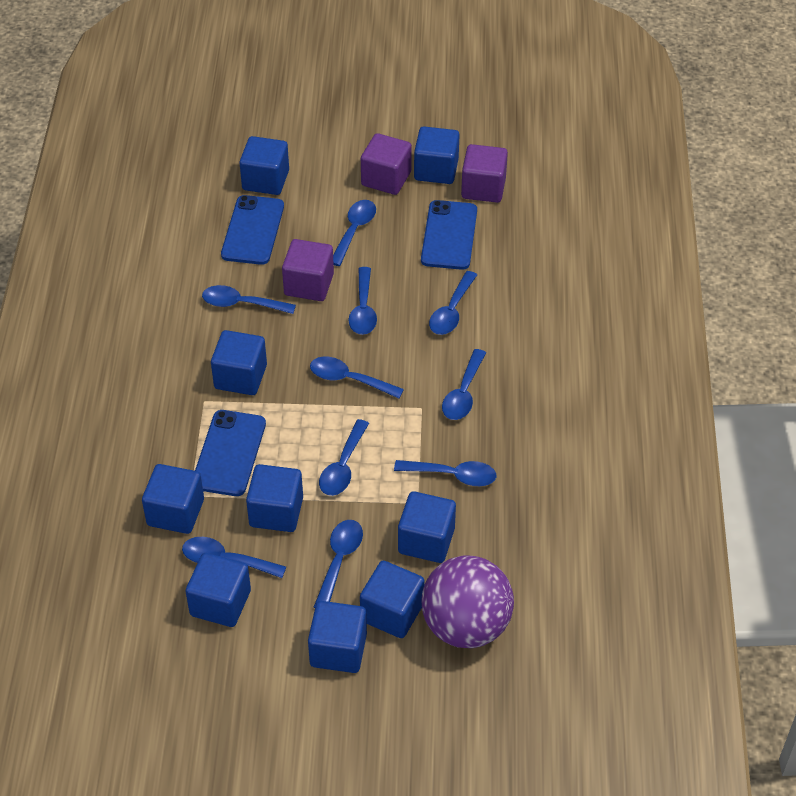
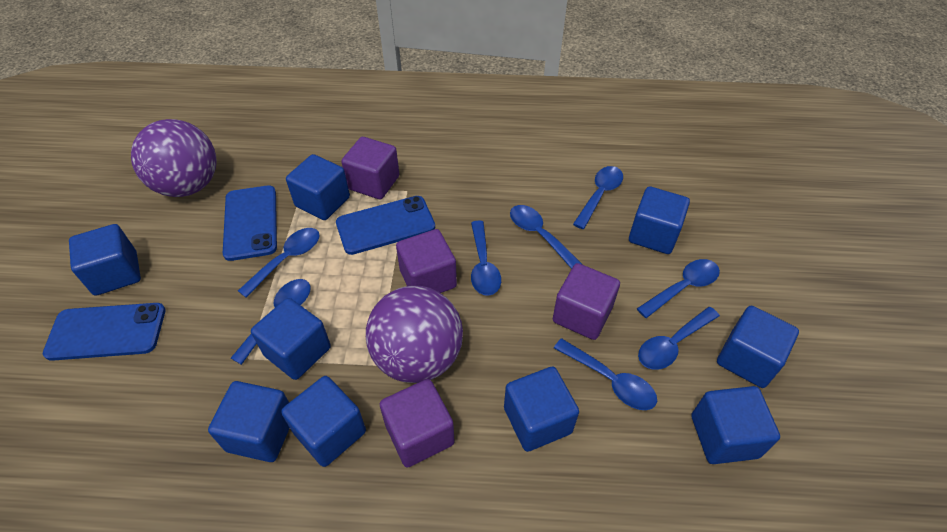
blue spoon: 10 -> 8
purple ball: 1 -> 2
purple cube: 3 -> 4

